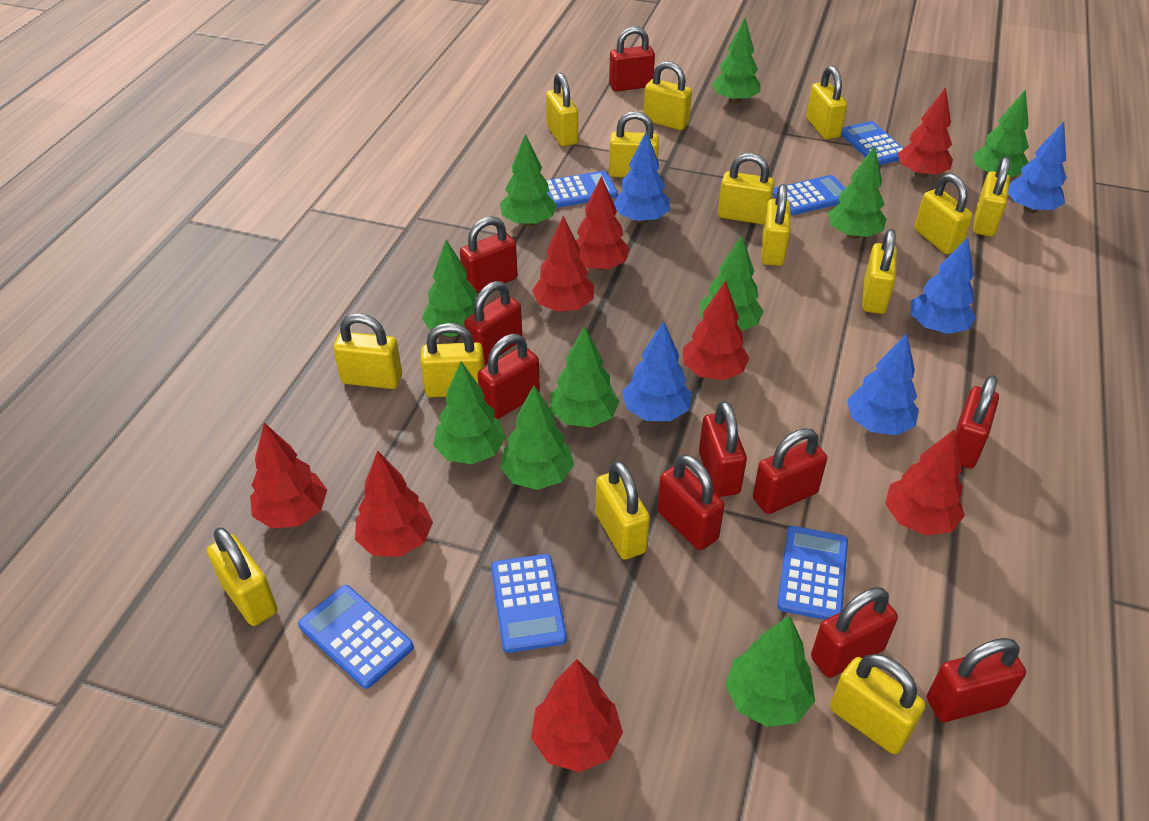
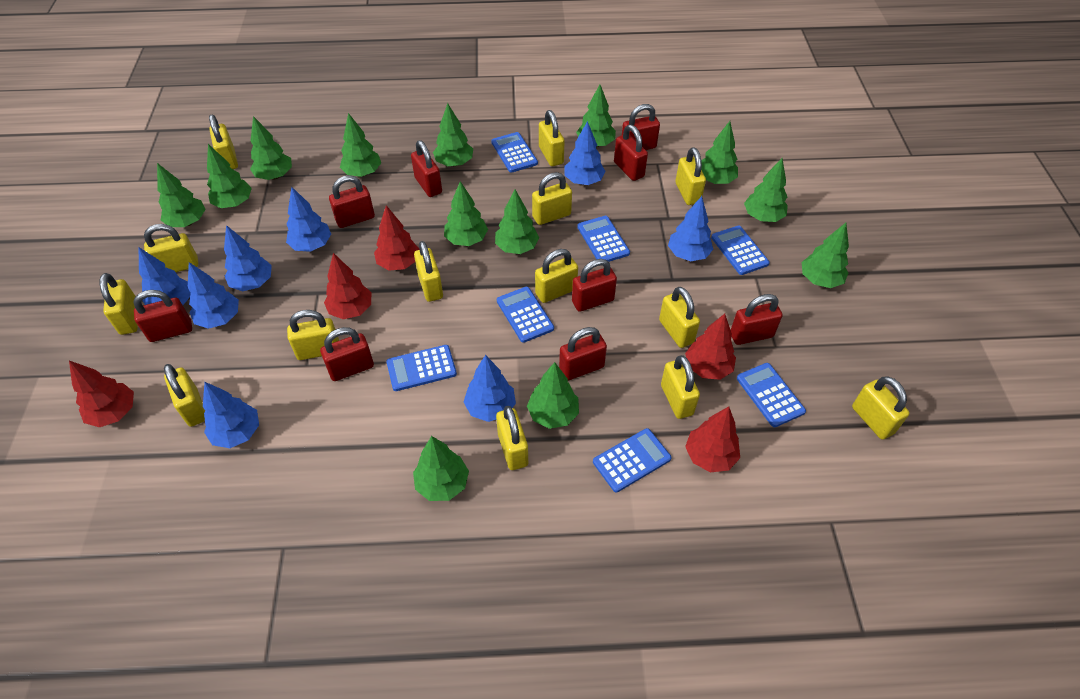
blue calculator: 6 -> 7
blue tree: 5 -> 8
green tree: 10 -> 13
red padlock: 10 -> 9
red tree: 8 -> 5

